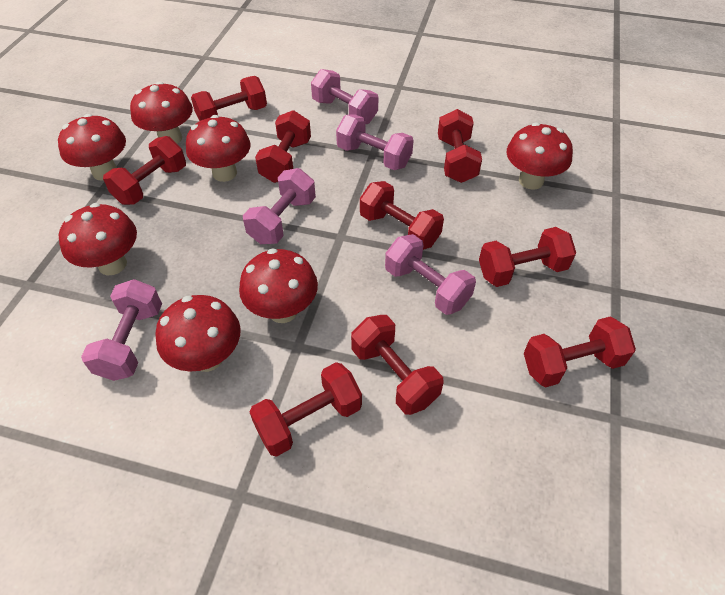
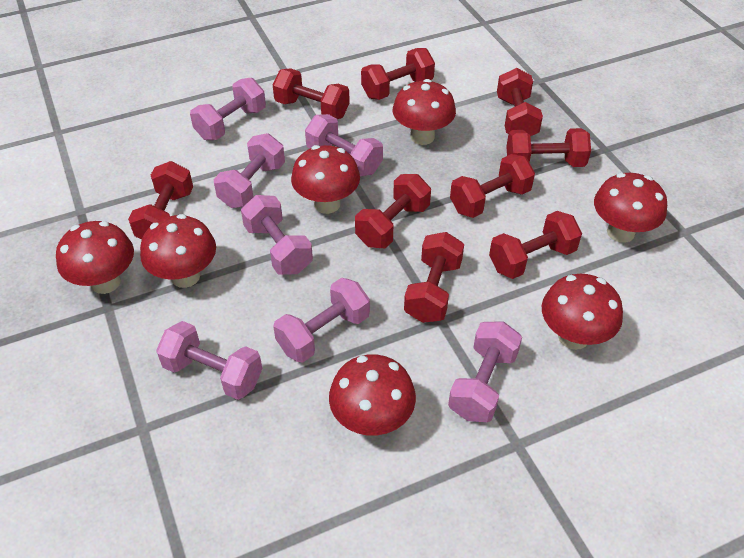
pink dumbbell: 5 -> 7

